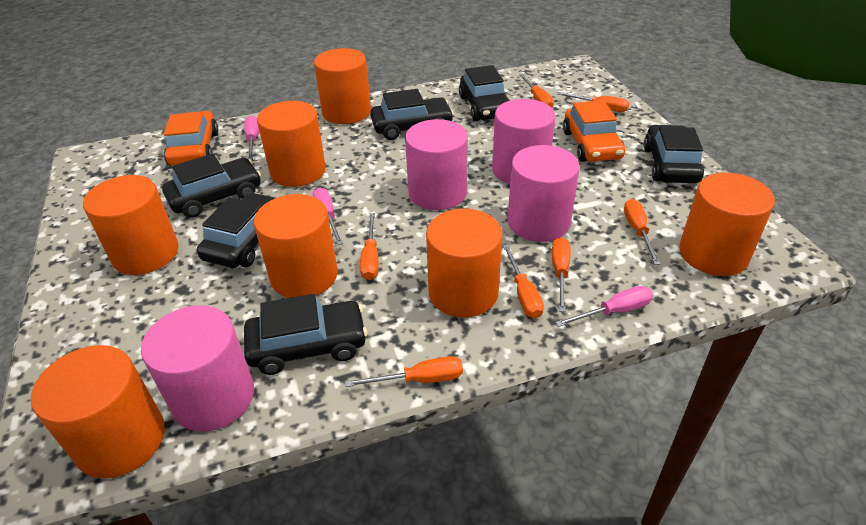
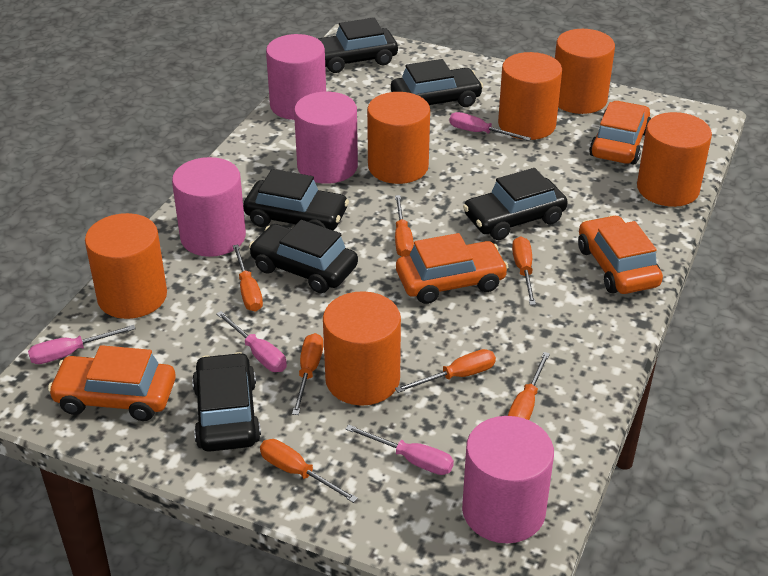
orange car: 2 -> 4
orange cylinder: 7 -> 6
pink screwdriver: 3 -> 4

